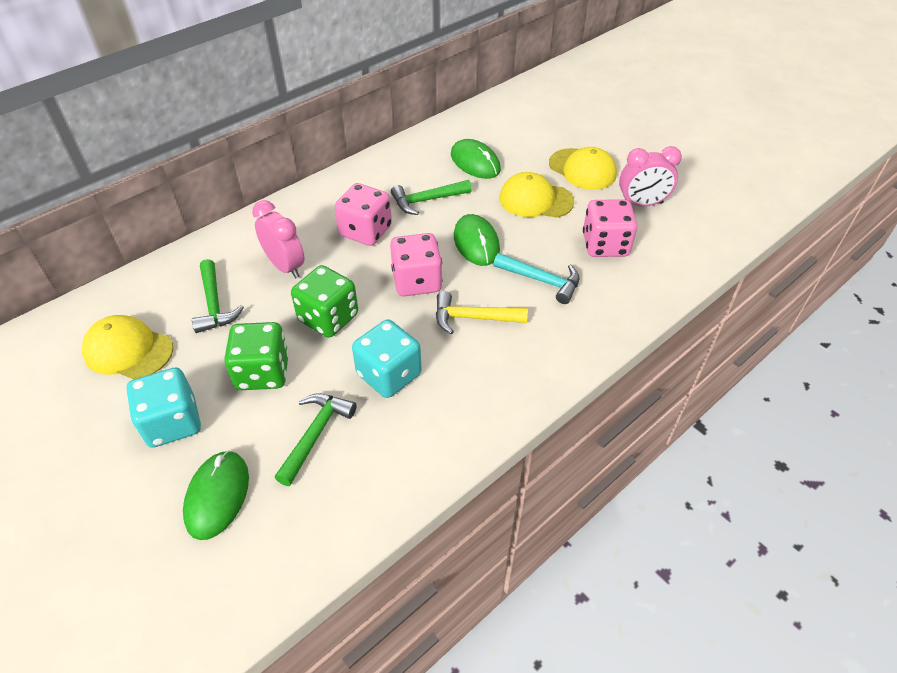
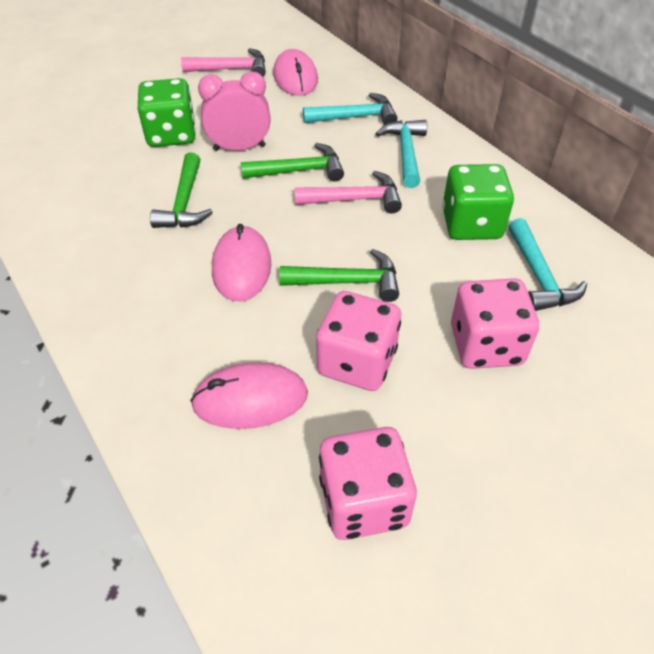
green mouse: 3 -> 0
pink clock: 2 -> 1
pink hammer: 0 -> 2
pink mouse: 0 -> 3
turquoise dice: 2 -> 0
turquoise hammer: 1 -> 3
yellow cap: 3 -> 0
yellow hammer: 1 -> 0

